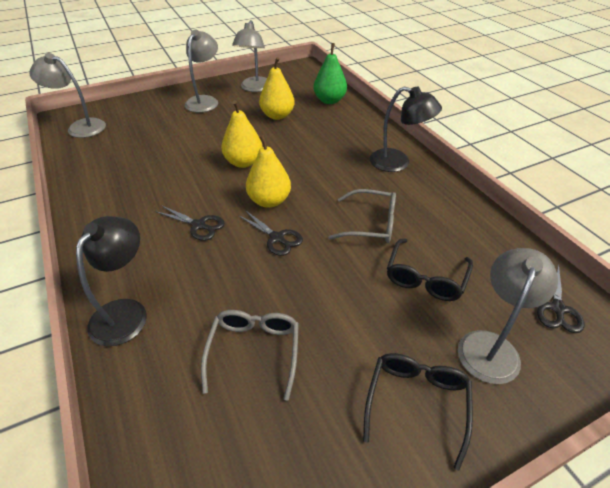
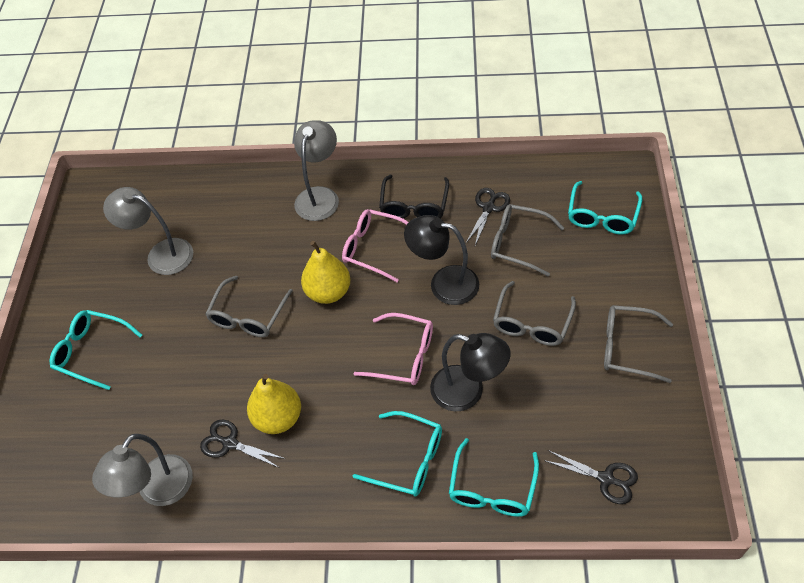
black glasses: 2 -> 1
green pear: 1 -> 0
grey glasses: 2 -> 4
grey lamp: 4 -> 3
pink glasses: 0 -> 2
turquoise glasses: 0 -> 4
yellow pear: 3 -> 2

